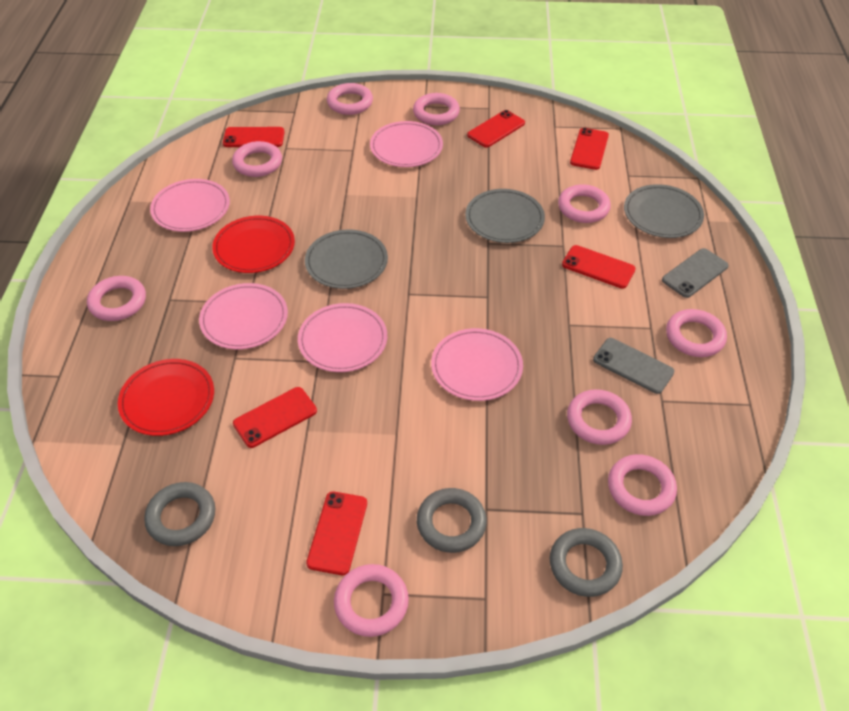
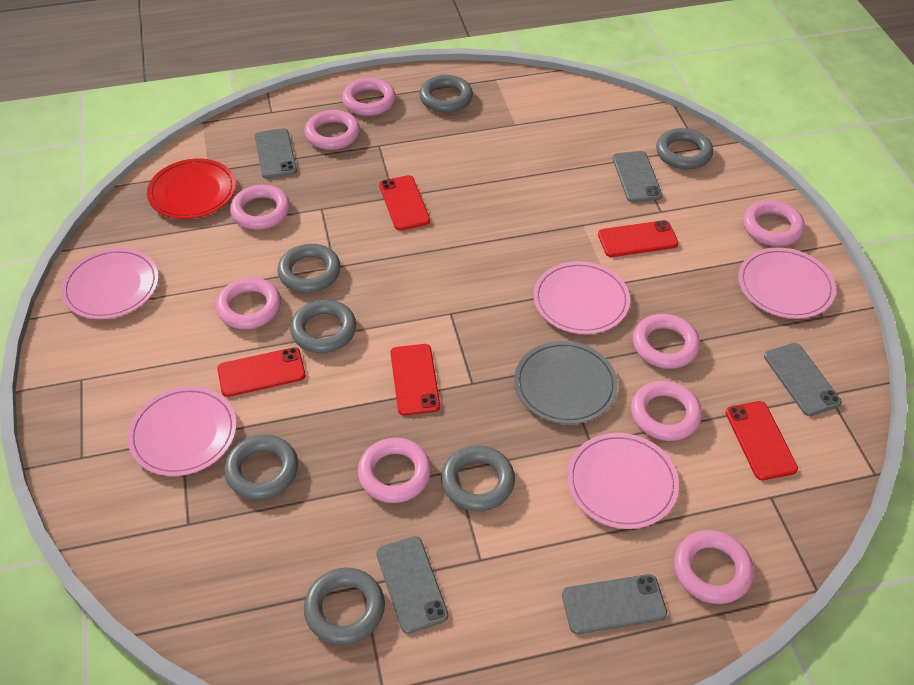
grey phone: 2 -> 5
grey plate: 3 -> 1
grey ring: 3 -> 7
red phone: 6 -> 5
red plate: 2 -> 1

